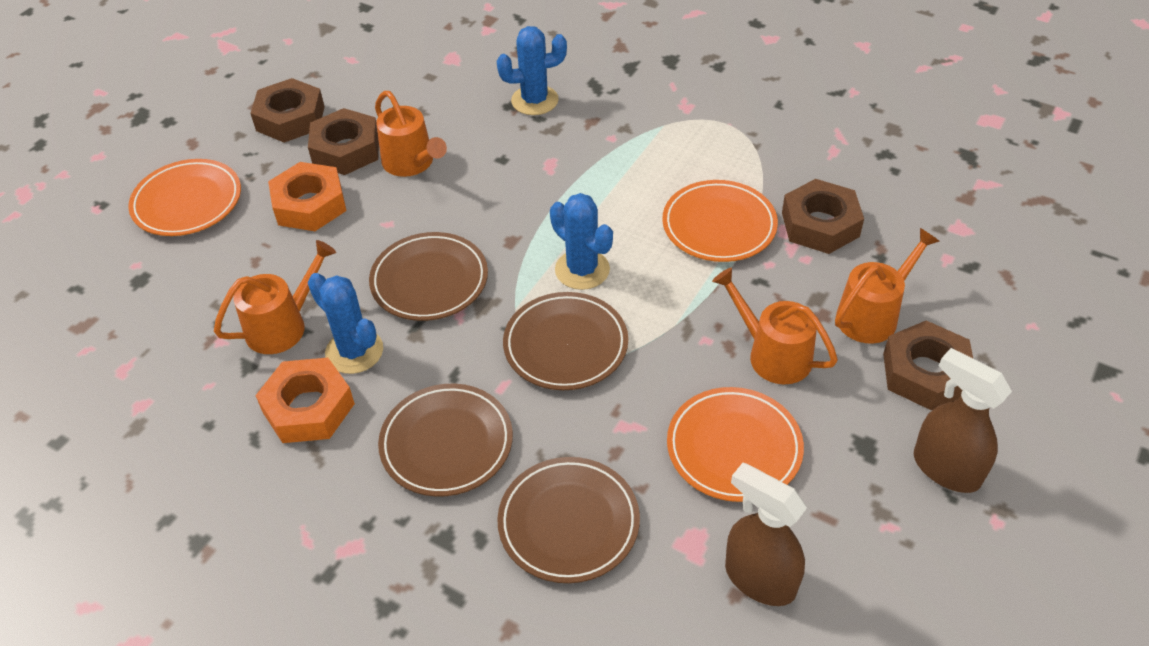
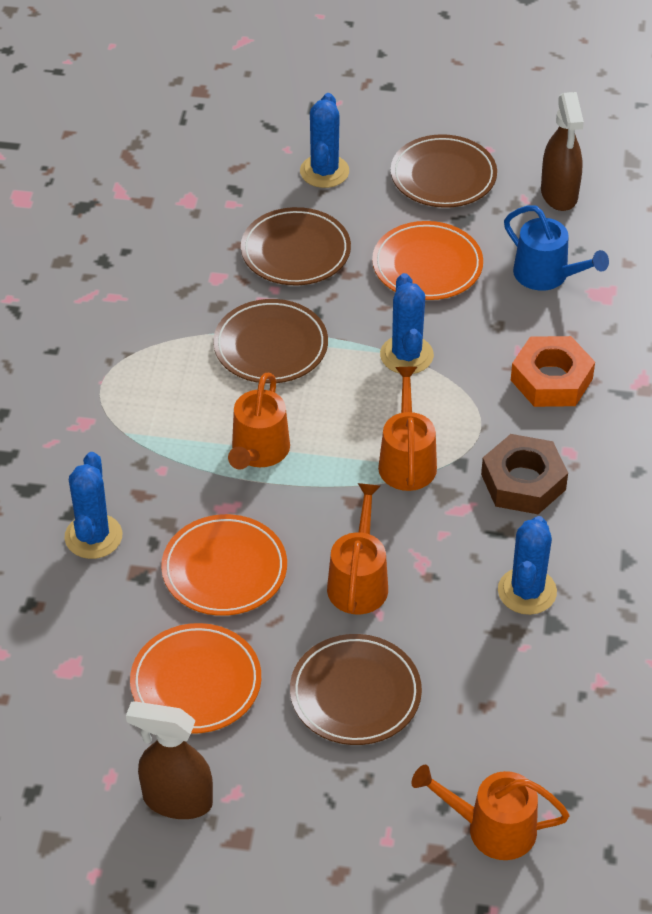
blue cactus: 3 -> 4
blue watering can: 0 -> 1
brown nut: 4 -> 1
orange nut: 2 -> 1

